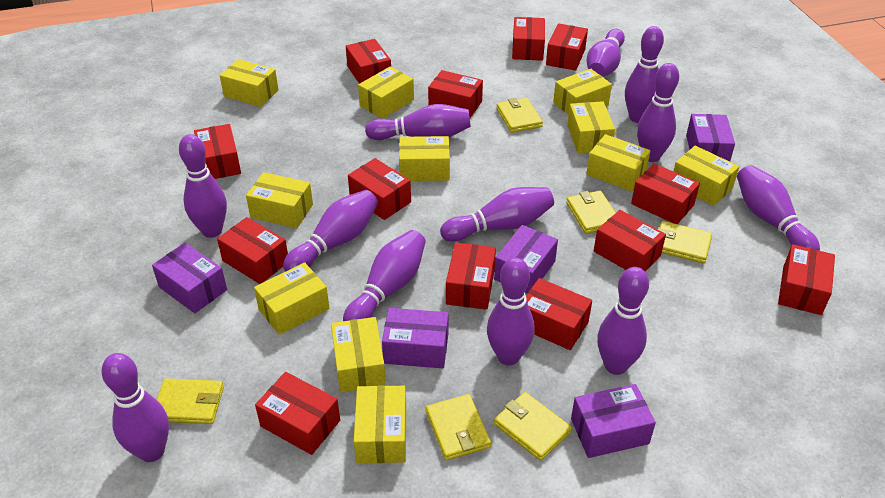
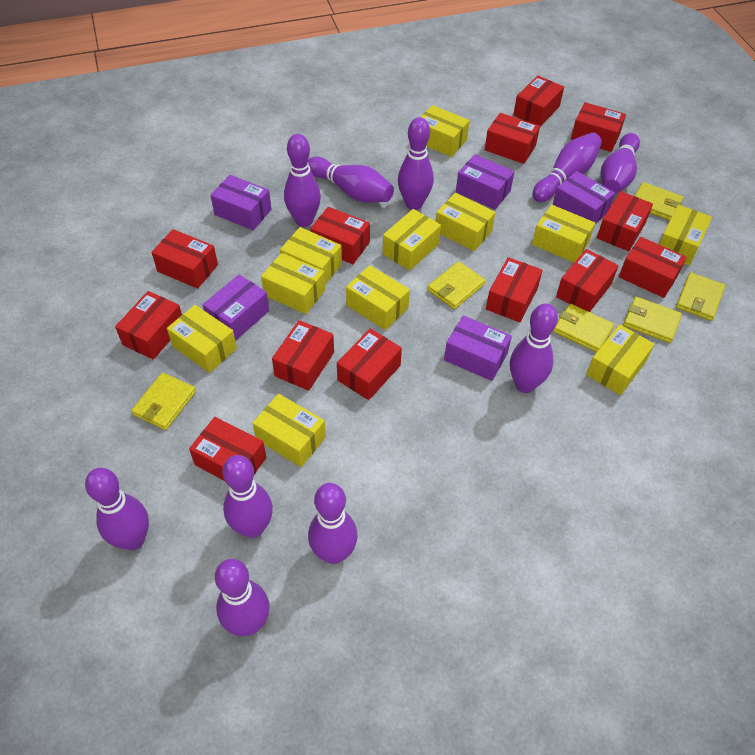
purple bowling pin: 12 -> 10

